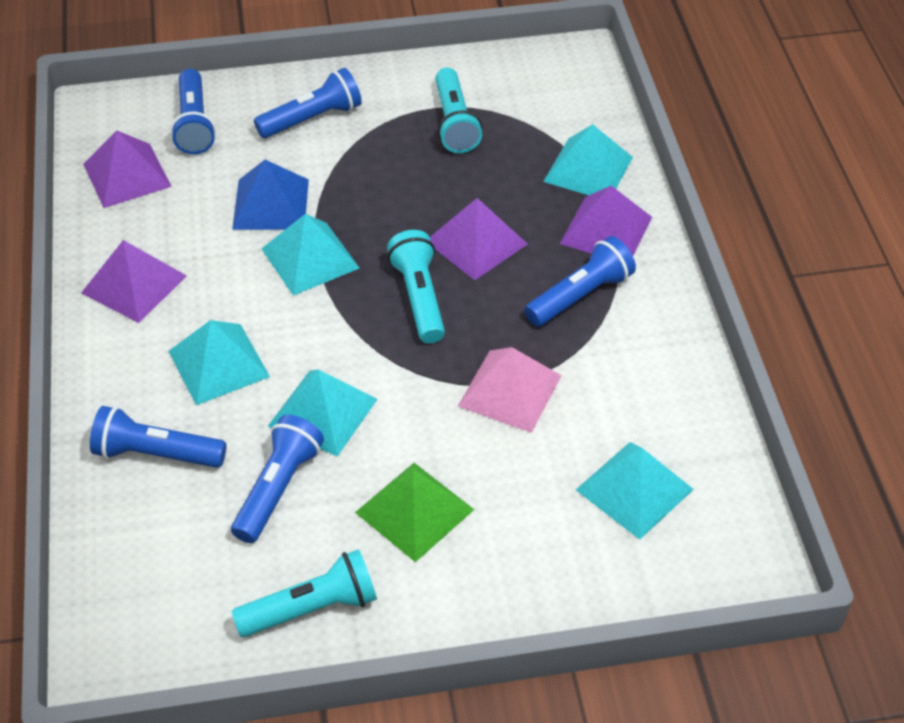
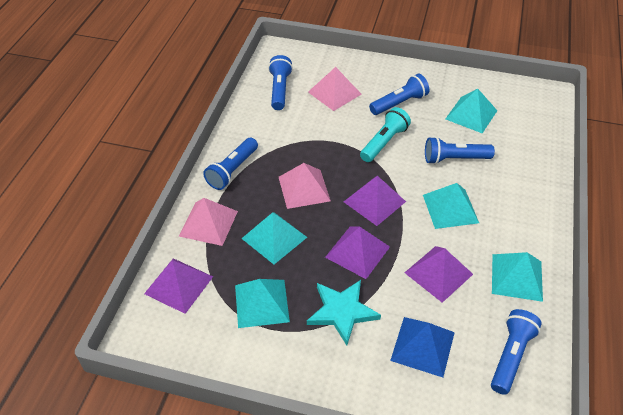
green pyramid: 1 -> 0
pink pyramid: 1 -> 3
turquoise flashlight: 3 -> 1
turquoise star: 0 -> 1

